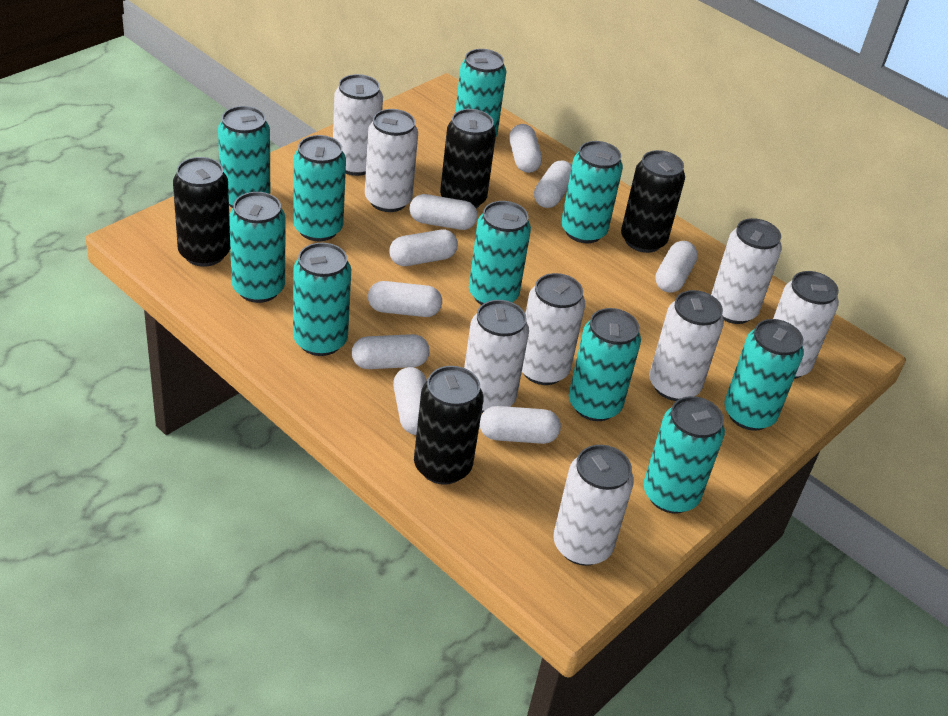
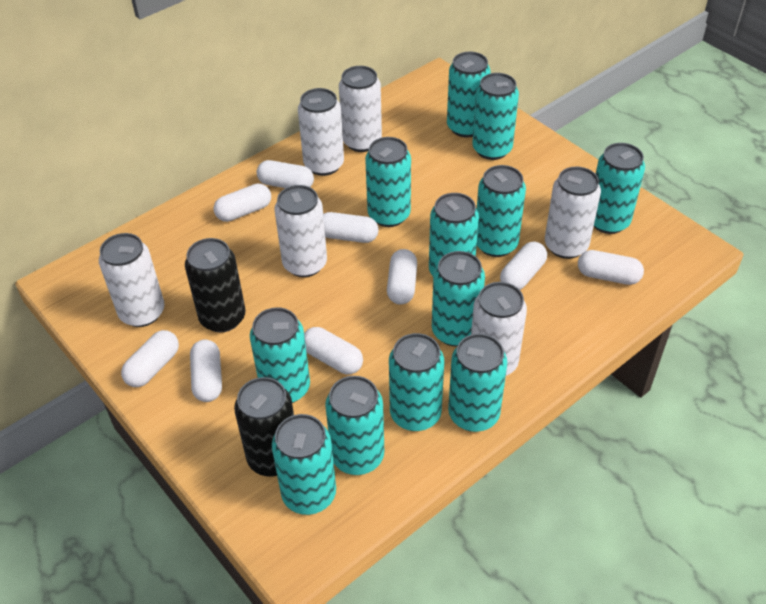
black can: 4 -> 2
turquoise can: 10 -> 12
white can: 8 -> 6

